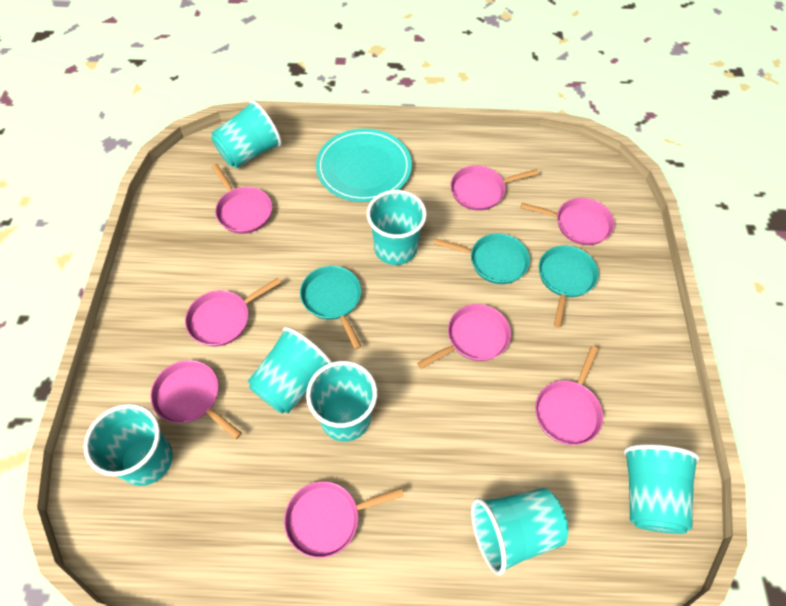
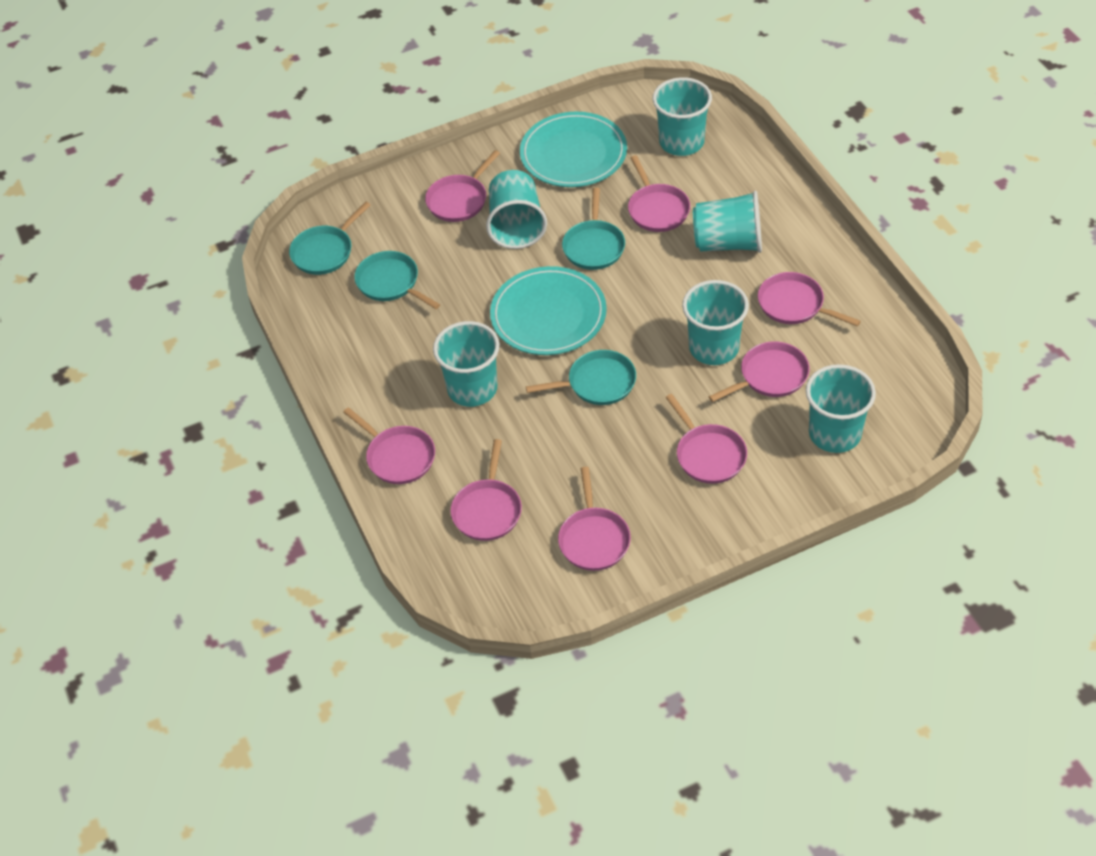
turquoise cup: 7 -> 6
turquoise pan: 3 -> 4
turquoise plate: 1 -> 2

